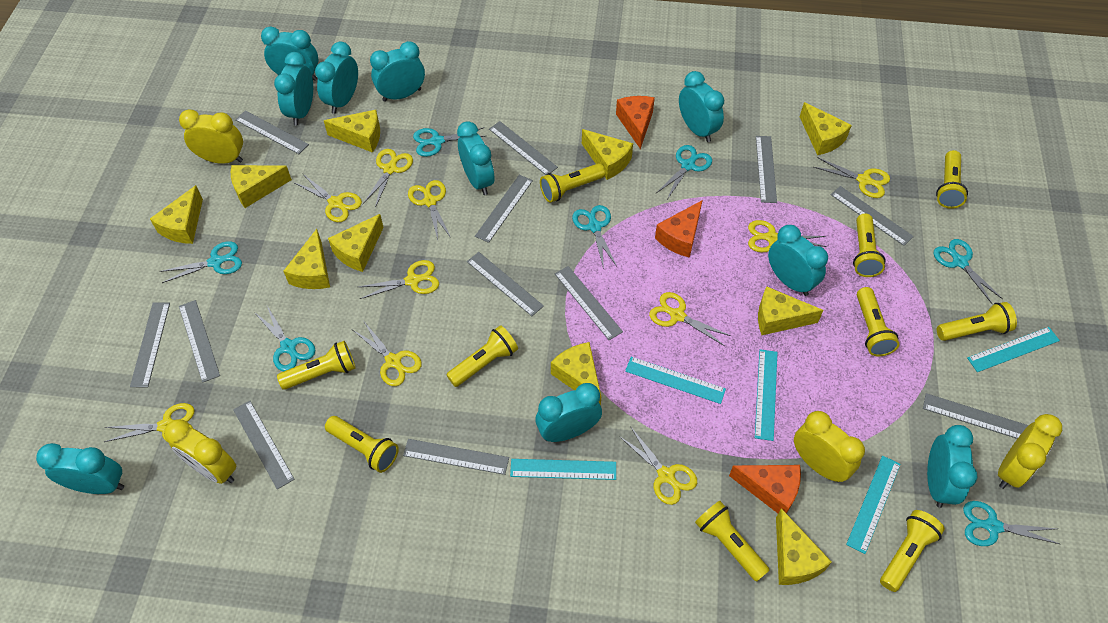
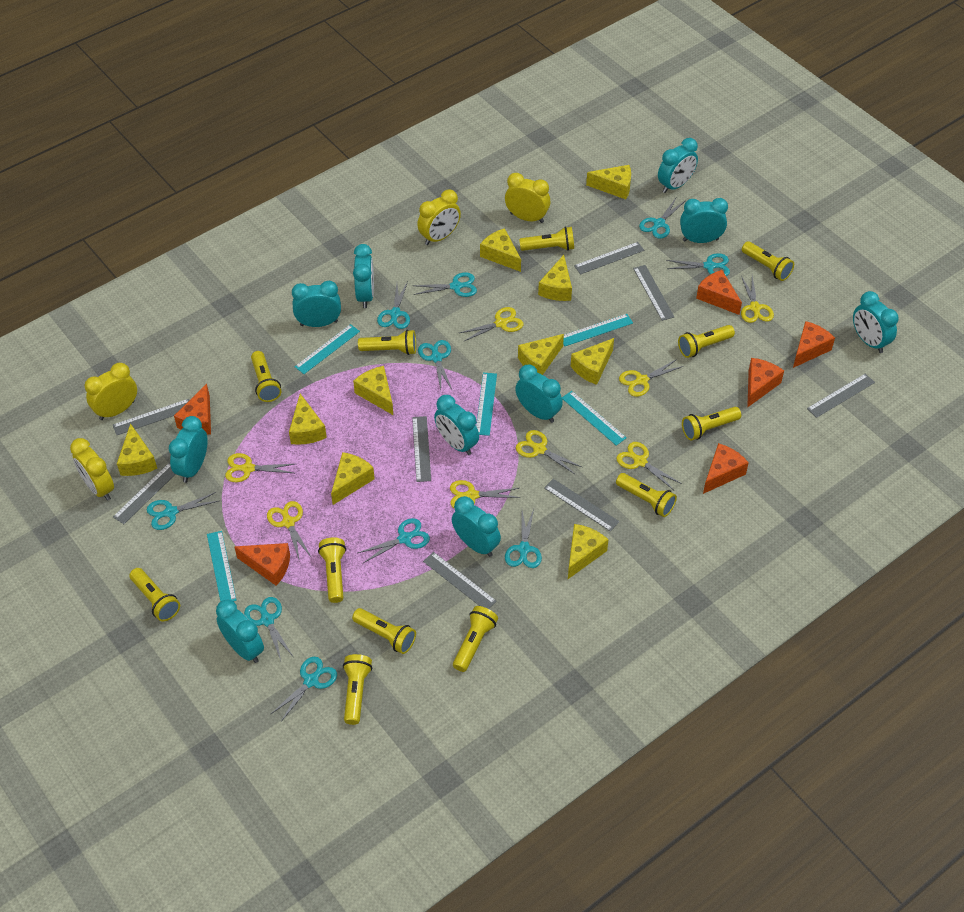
grey ruler: 12 -> 8
orange cheese: 3 -> 6
turquoise scissors: 7 -> 10
yellow flashlight: 10 -> 12
yellow scissors: 10 -> 8

